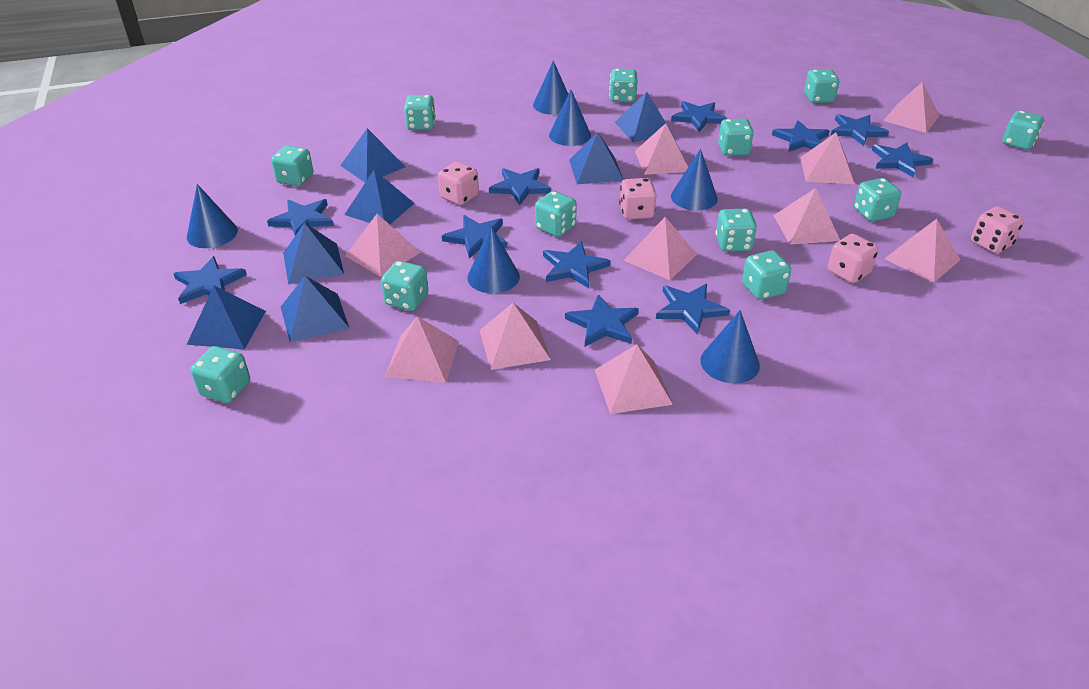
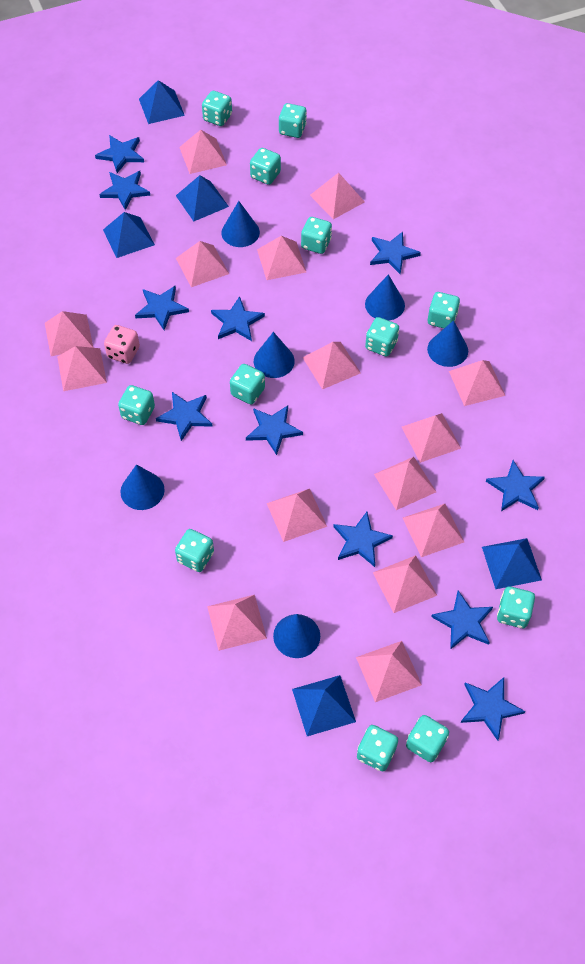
blue pyramid: 7 -> 5
pink dice: 4 -> 1
pink pyramid: 10 -> 15

